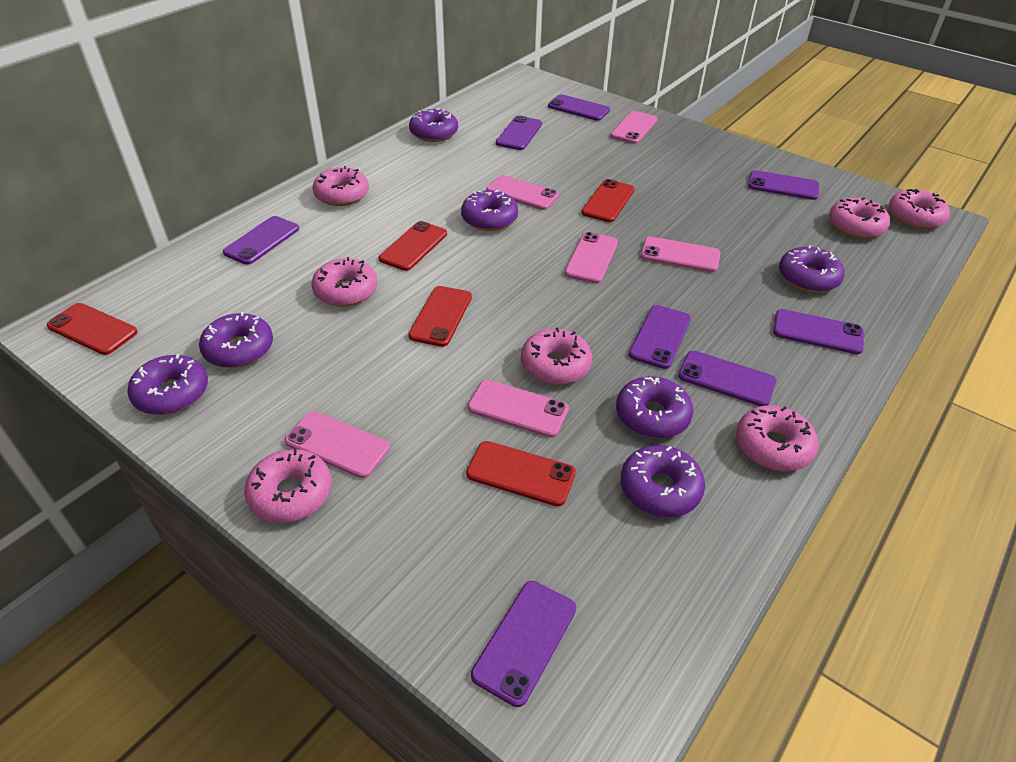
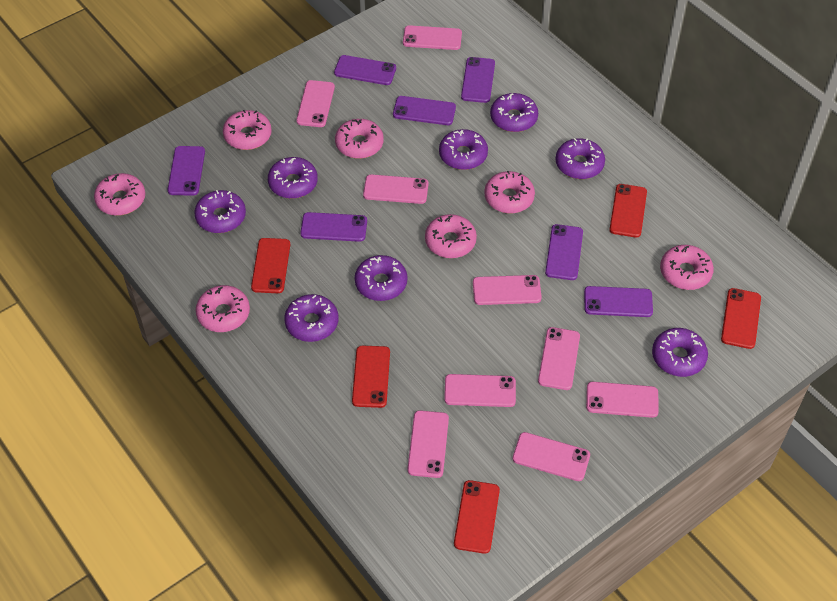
pink phone: 6 -> 9
purple donut: 7 -> 8
purple phone: 8 -> 7

